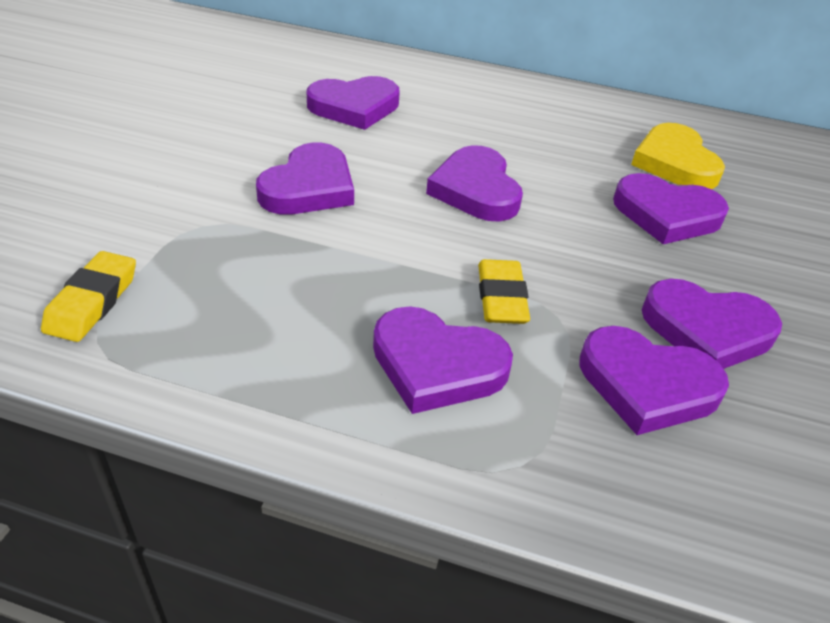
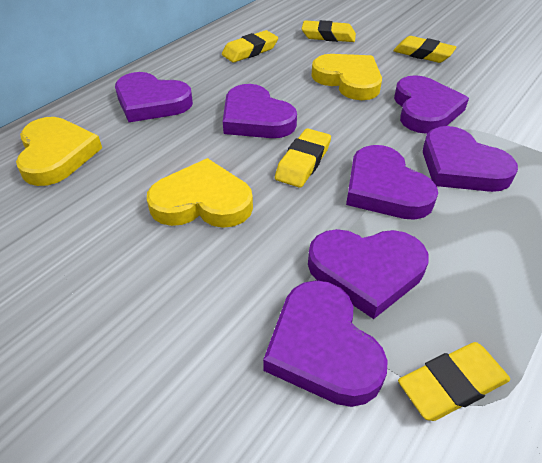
yellow eraser: 2 -> 5
yellow heart: 1 -> 3

